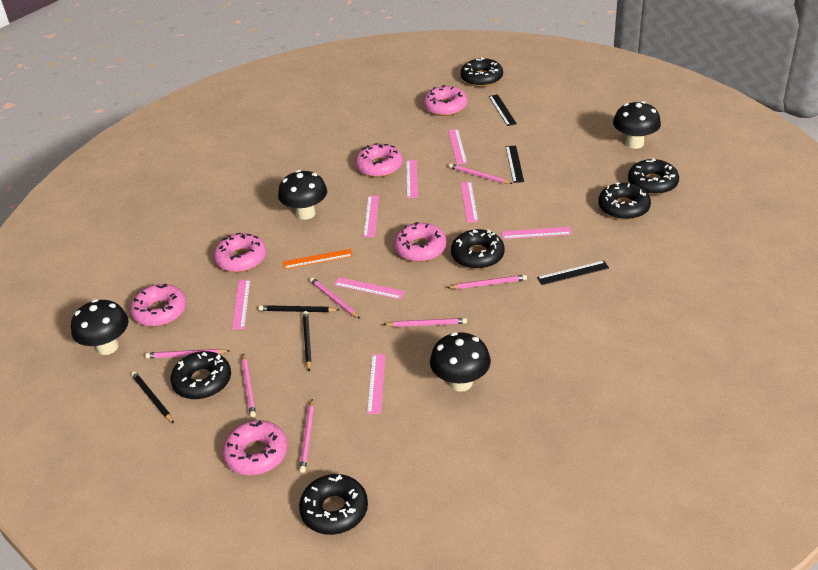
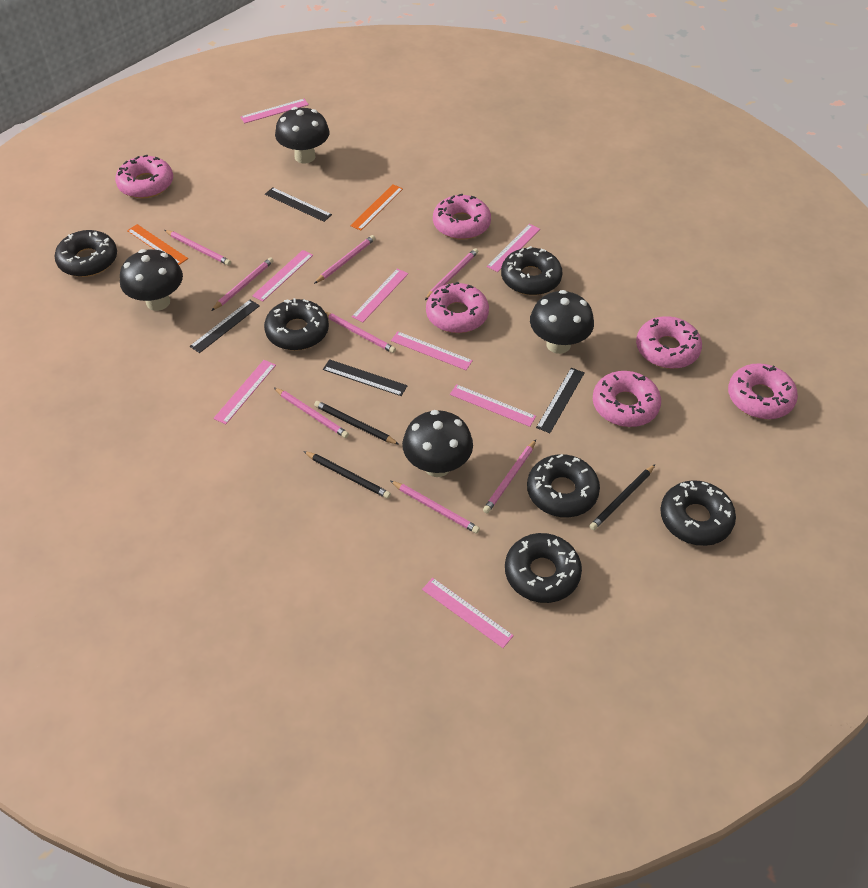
black ruler: 3 -> 4
orange ruler: 1 -> 2
pink pencil: 7 -> 8

